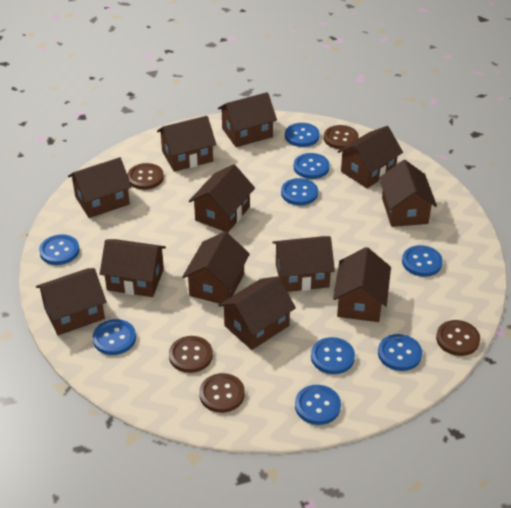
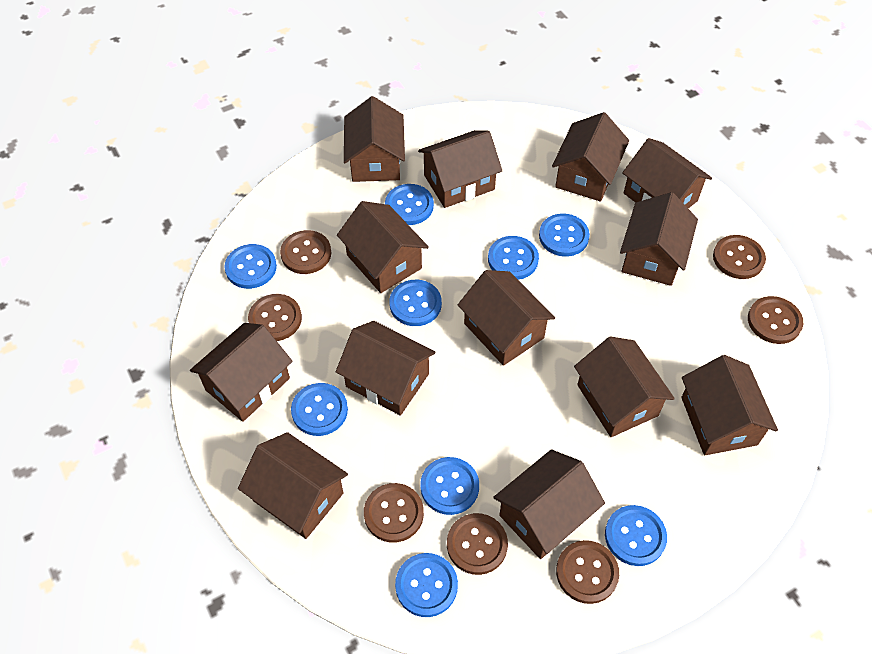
brown button: 5 -> 7
brown house: 12 -> 13

